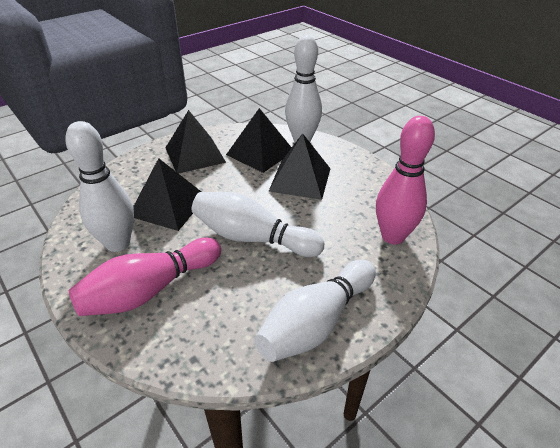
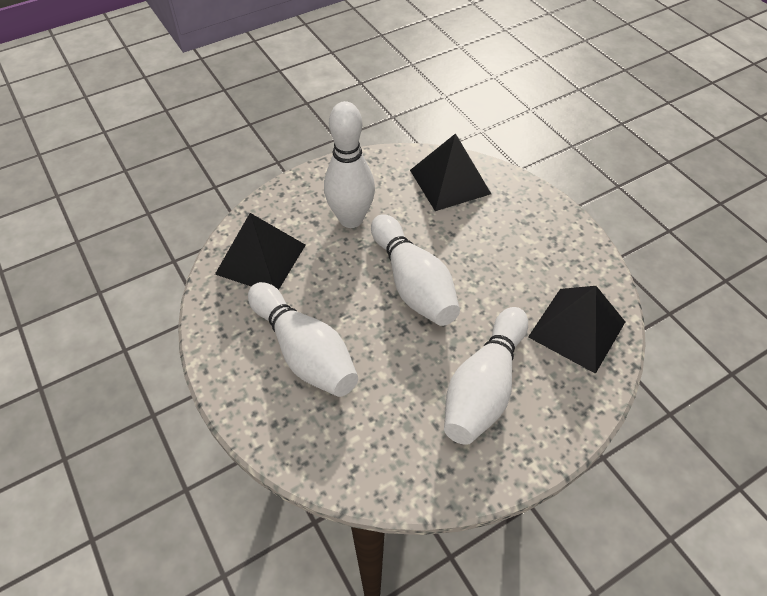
black pyramid: 4 -> 3
pink bowling pin: 2 -> 0

